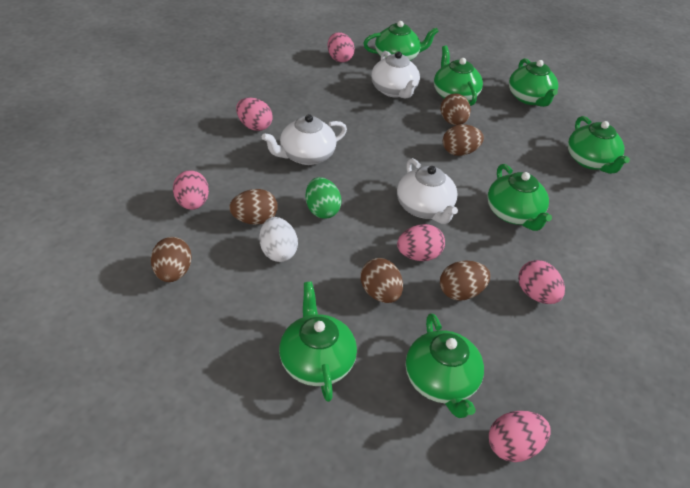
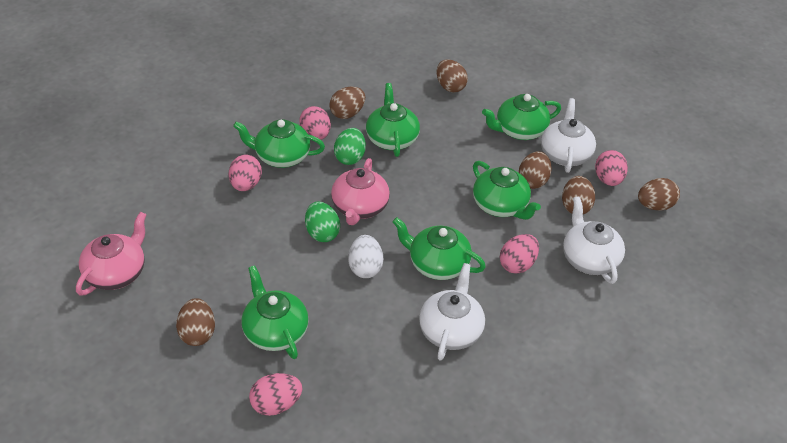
green egg: 1 -> 2
green teapot: 7 -> 6
pink egg: 6 -> 5
pink teapot: 0 -> 2

